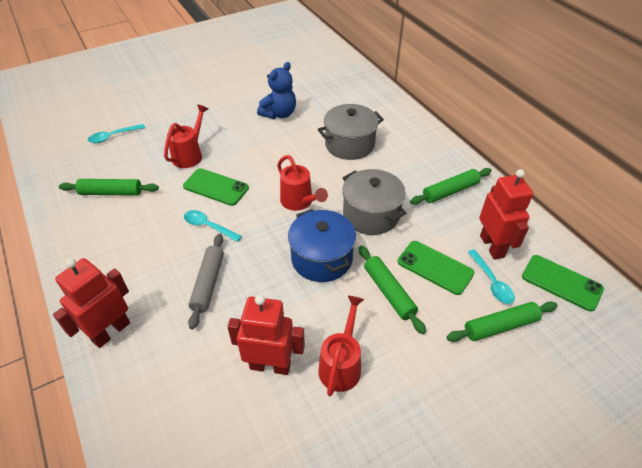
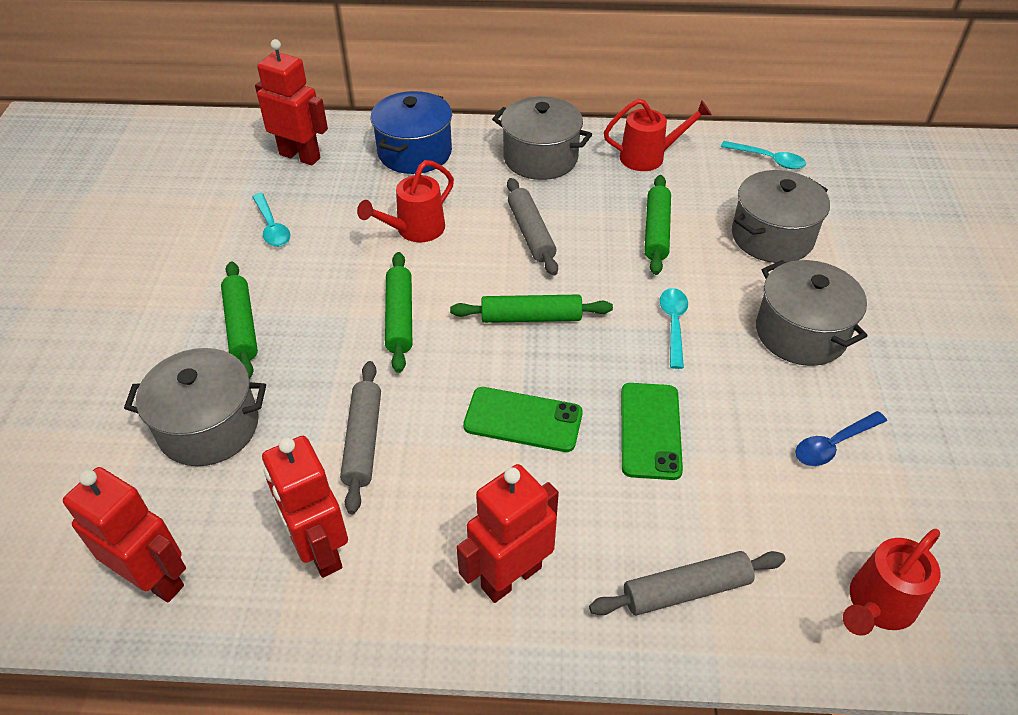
blue spoon: 0 -> 1
blue teddy bear: 1 -> 0
green phone: 3 -> 2
grey pot: 2 -> 4
grey rolling pin: 1 -> 3
red robot: 3 -> 4

